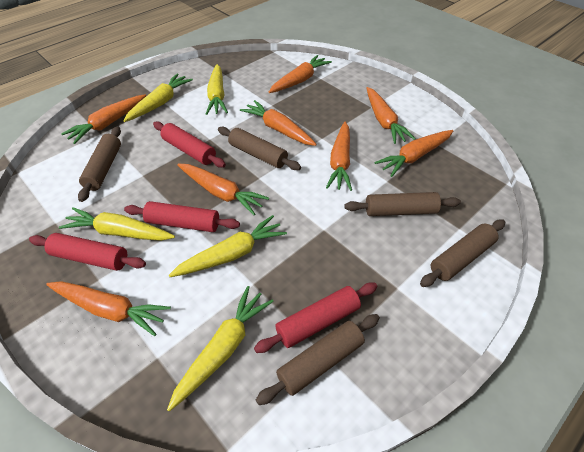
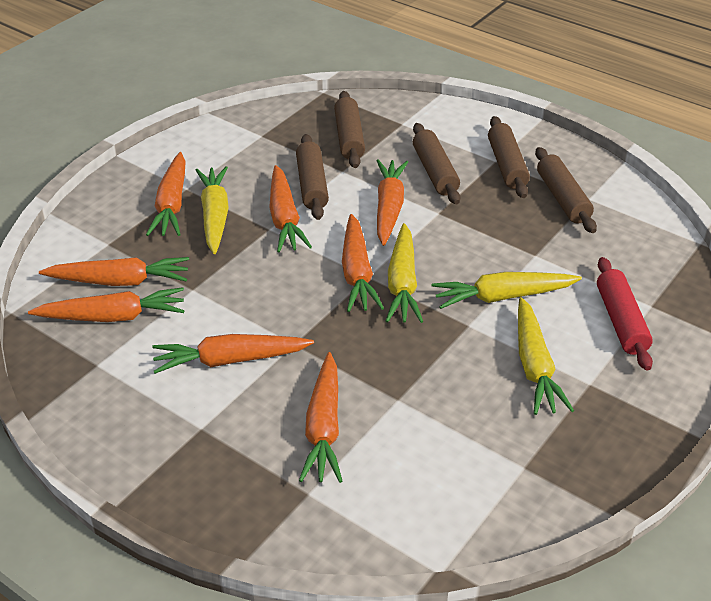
red rolling pin: 4 -> 1
yellow carrot: 5 -> 4

